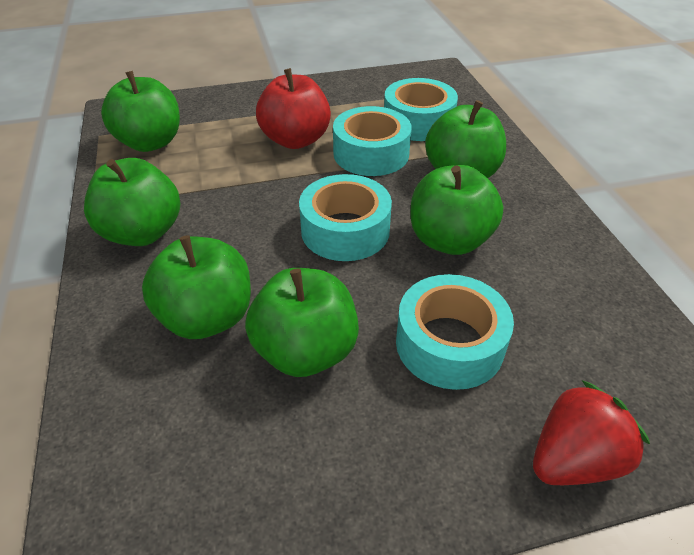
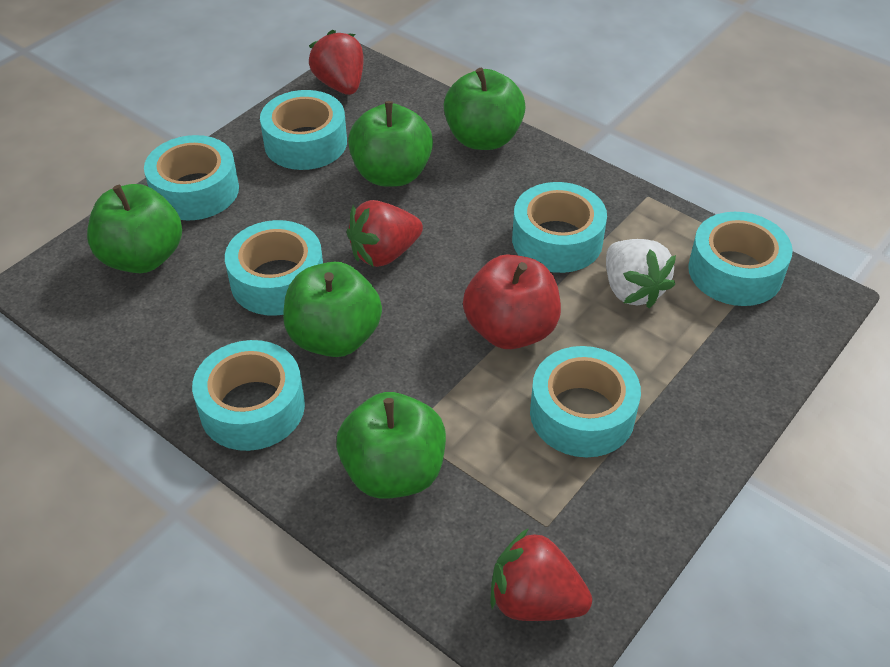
green apple: 6 -> 5
red strawberry: 1 -> 3
turquoise tape: 4 -> 7
white strawberry: 0 -> 1

